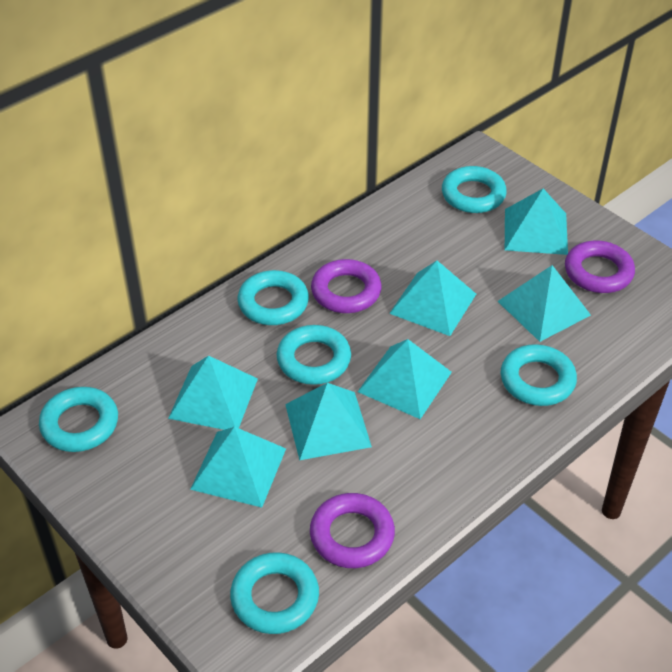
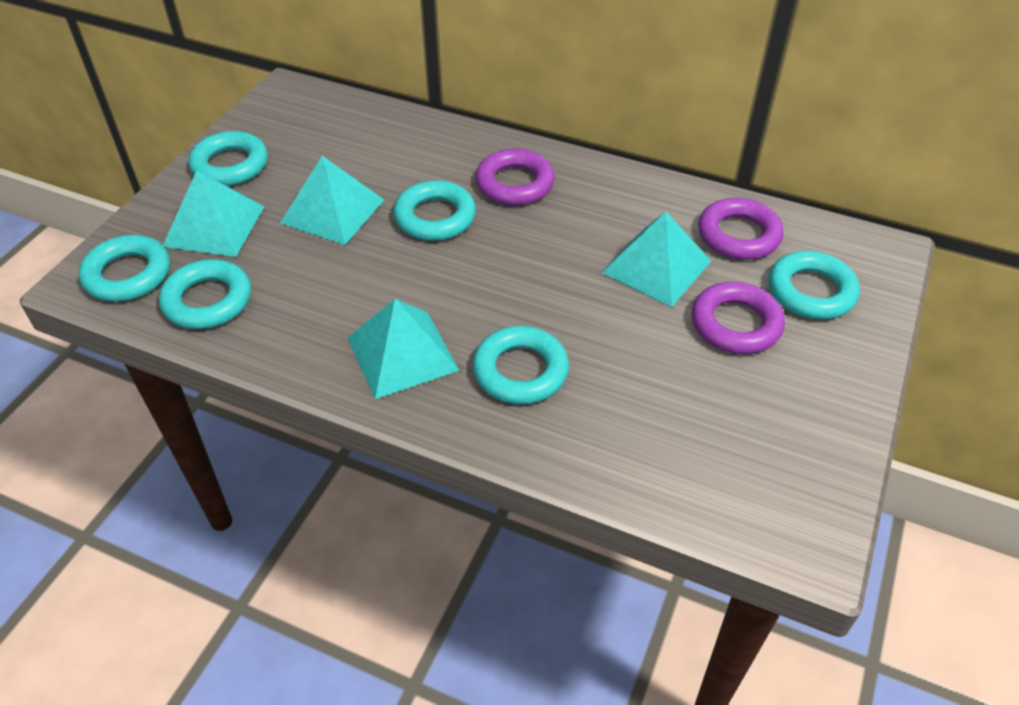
turquoise pyramid: 7 -> 4

